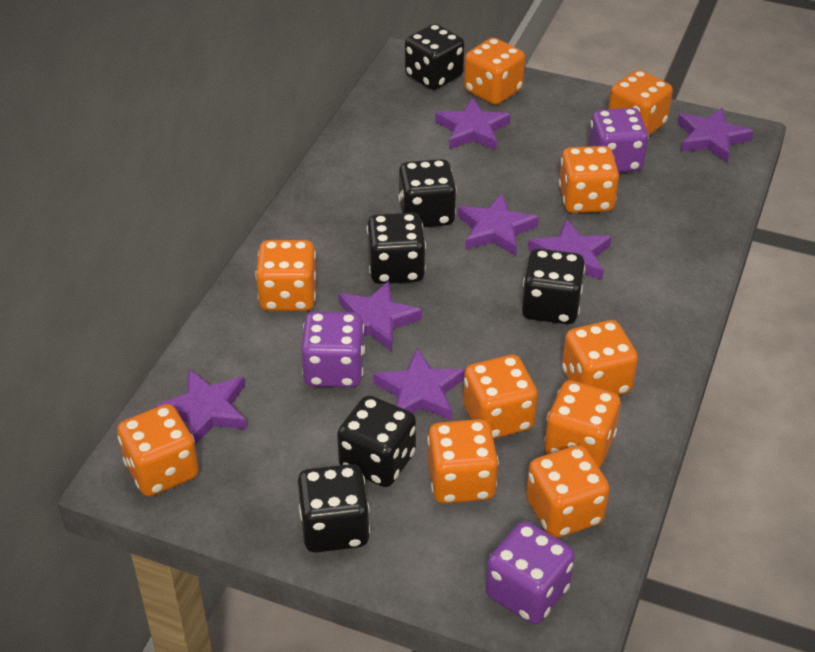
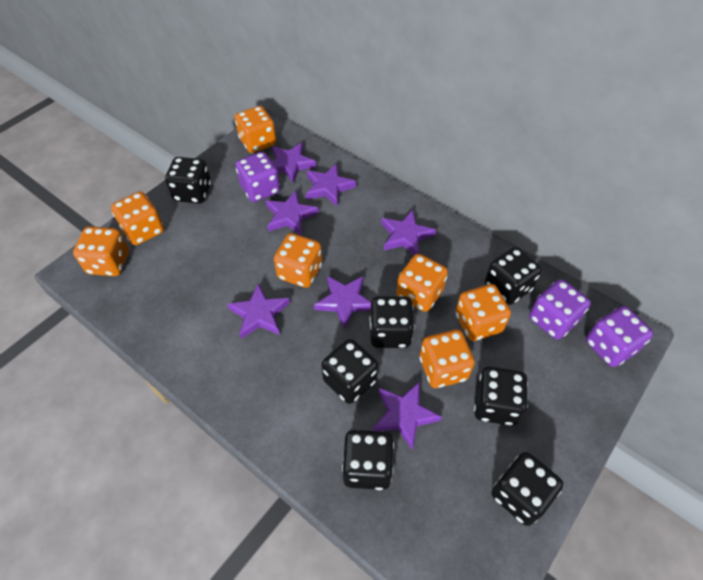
black dice: 6 -> 7
orange dice: 10 -> 7

